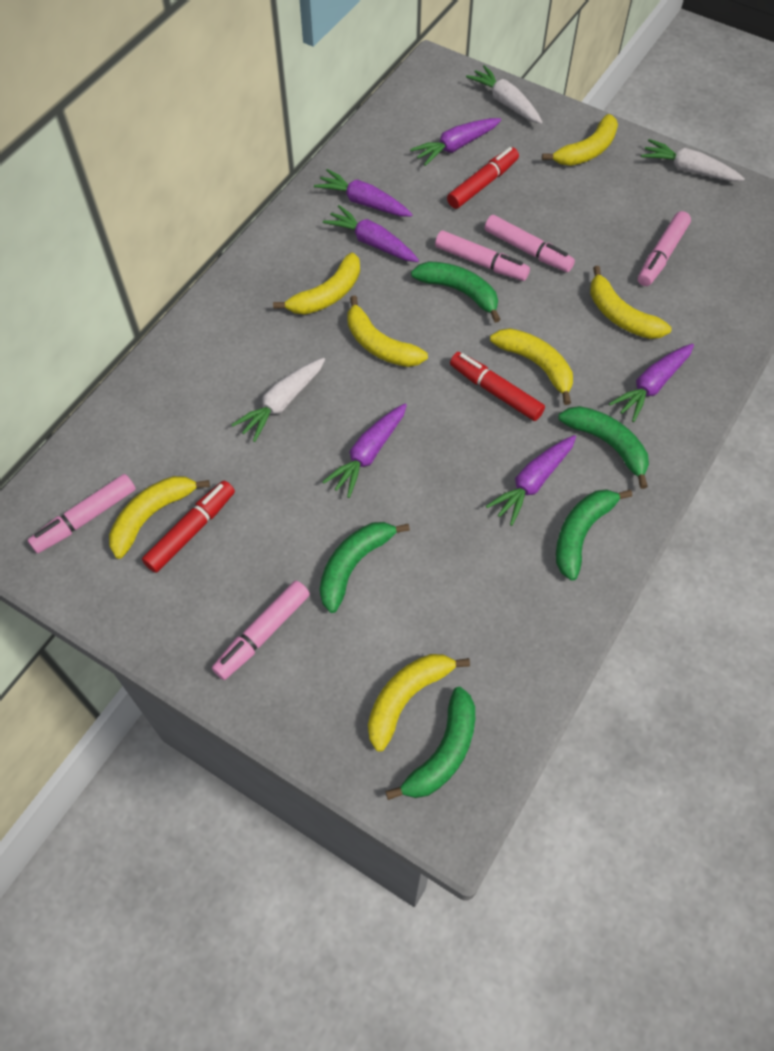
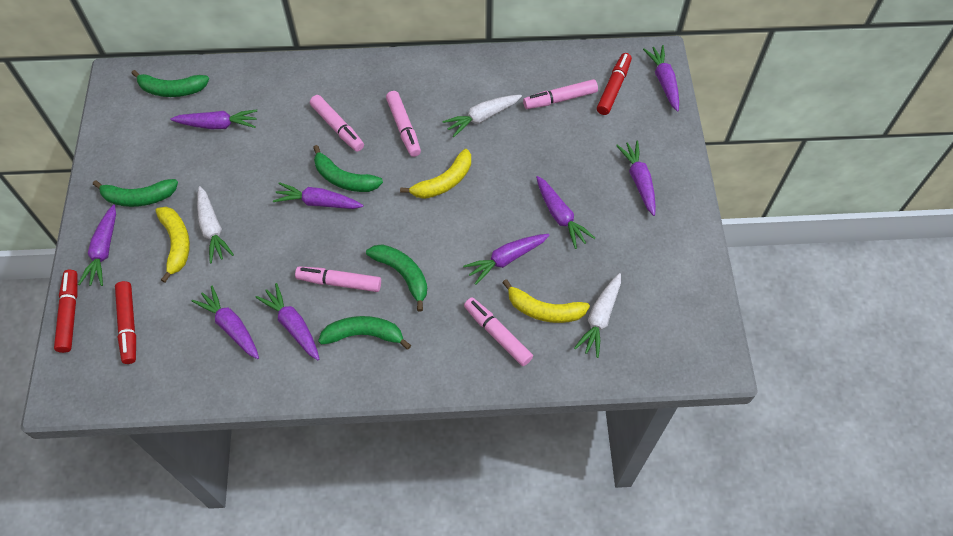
purple carrot: 6 -> 9
yellow banana: 7 -> 3

